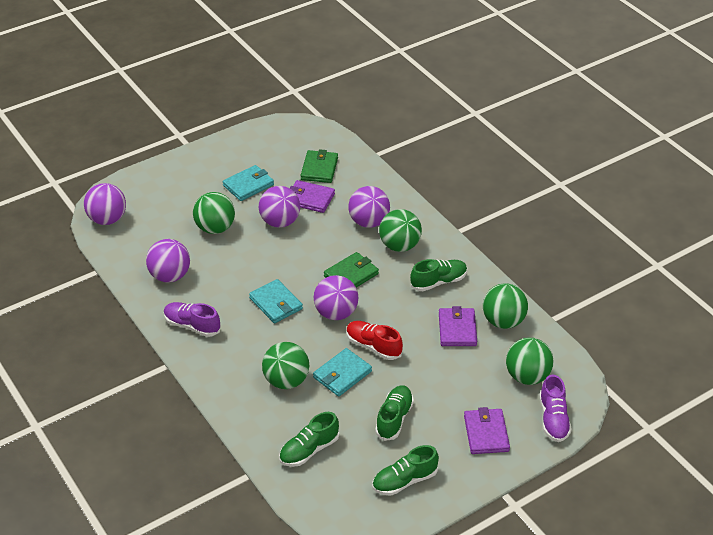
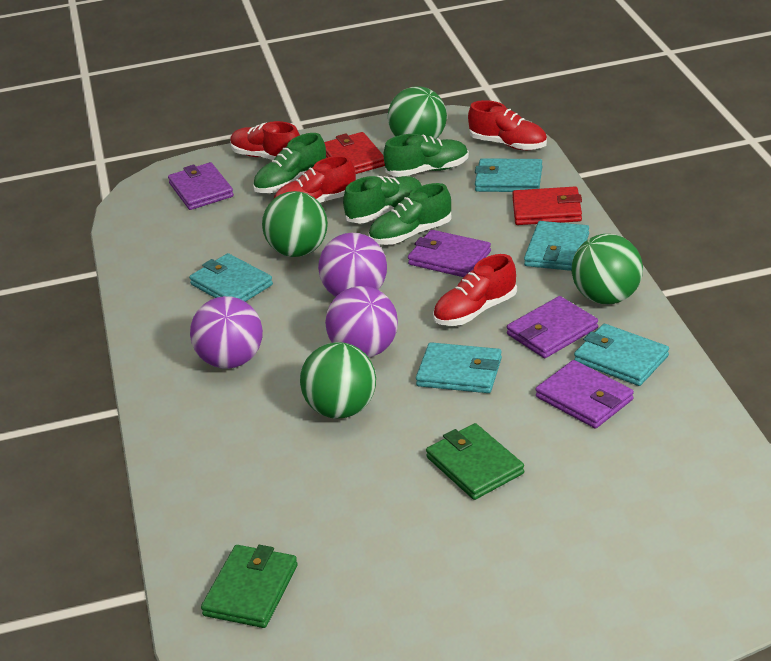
green ball: 5 -> 4
purple ball: 5 -> 3
purple shoe: 2 -> 0
purple wallet: 3 -> 4
red shoe: 1 -> 4
red wallet: 0 -> 2
turquoise wallet: 3 -> 5

